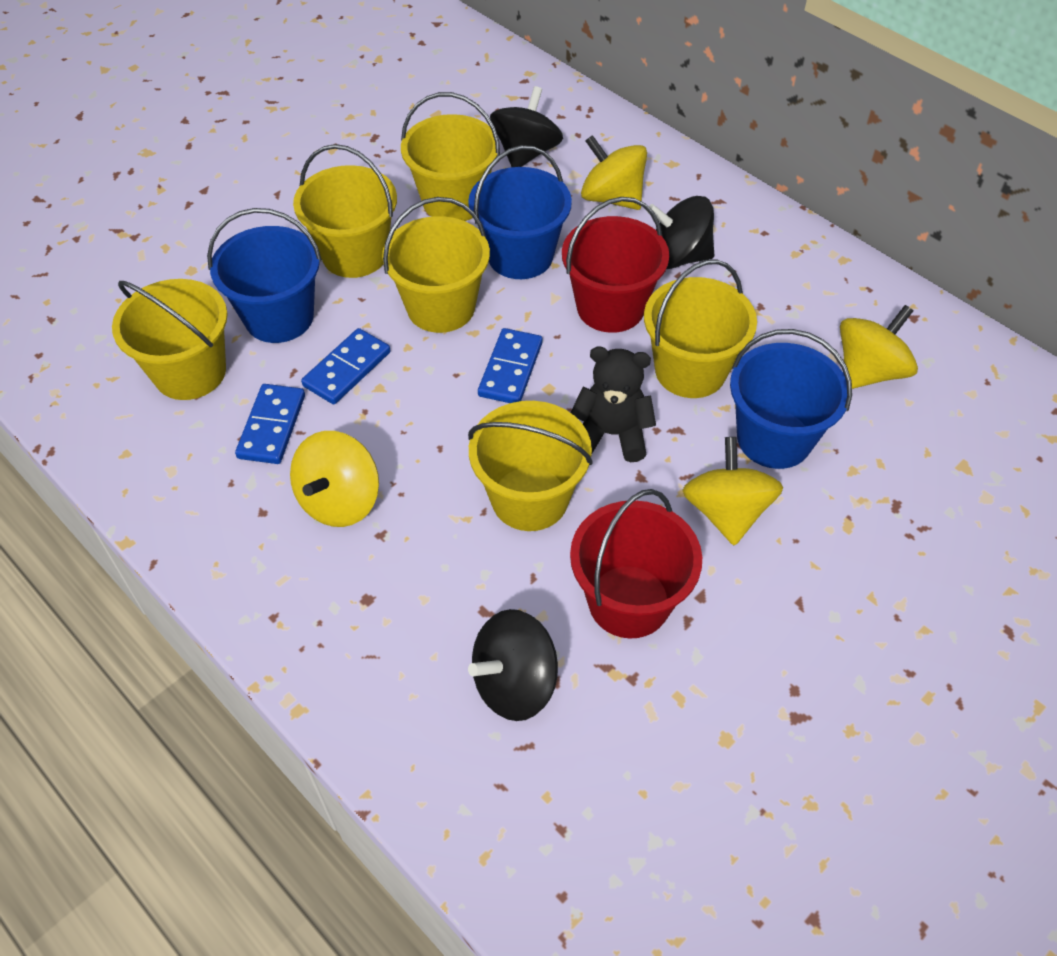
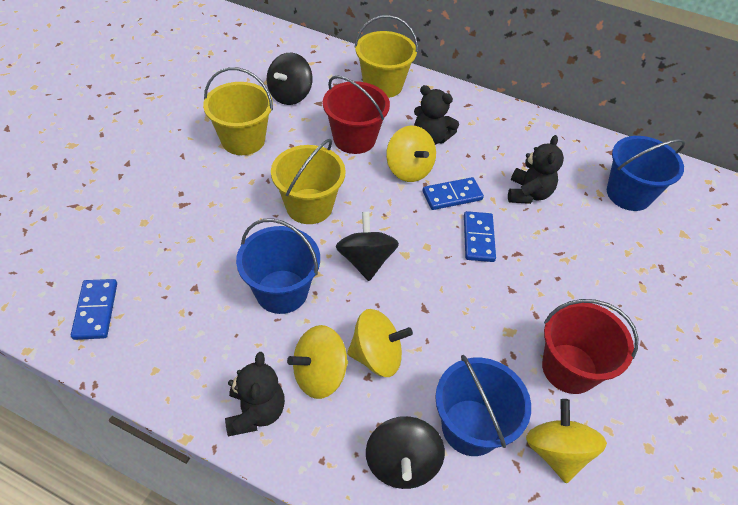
black teddy bear: 1 -> 3
yellow bucket: 6 -> 3

